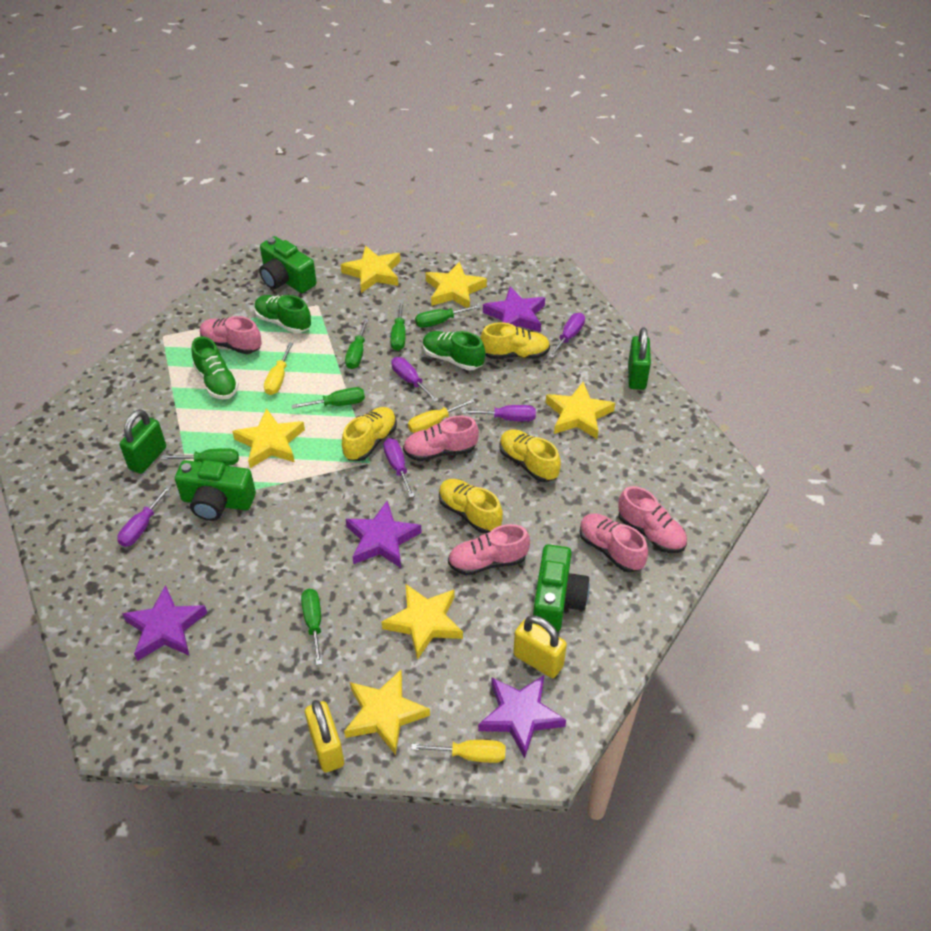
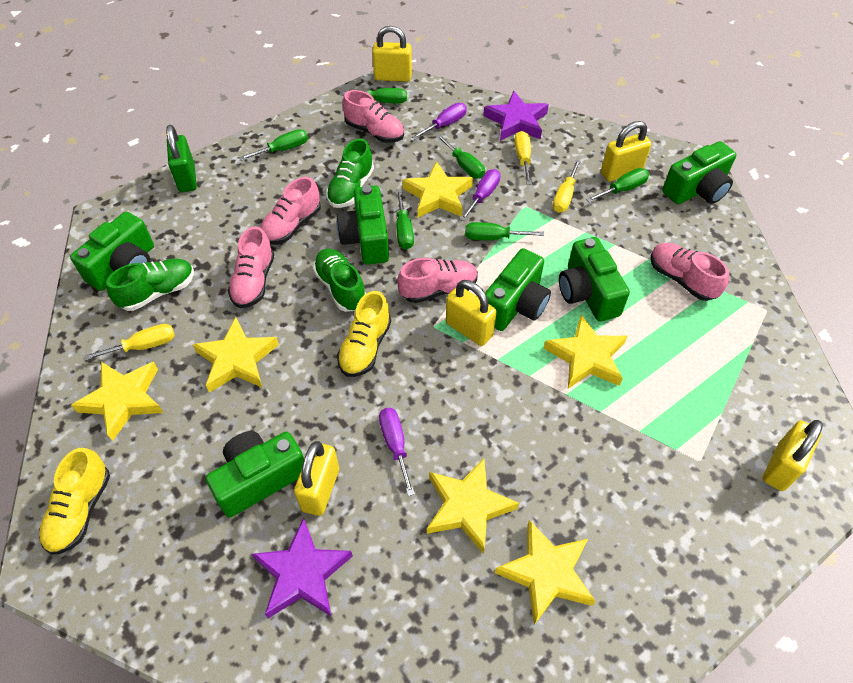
green camera: 3 -> 6
green padlock: 2 -> 1
purple screwdriver: 5 -> 3
purple star: 4 -> 2
yellow padlock: 2 -> 5
yellow shoe: 4 -> 2

